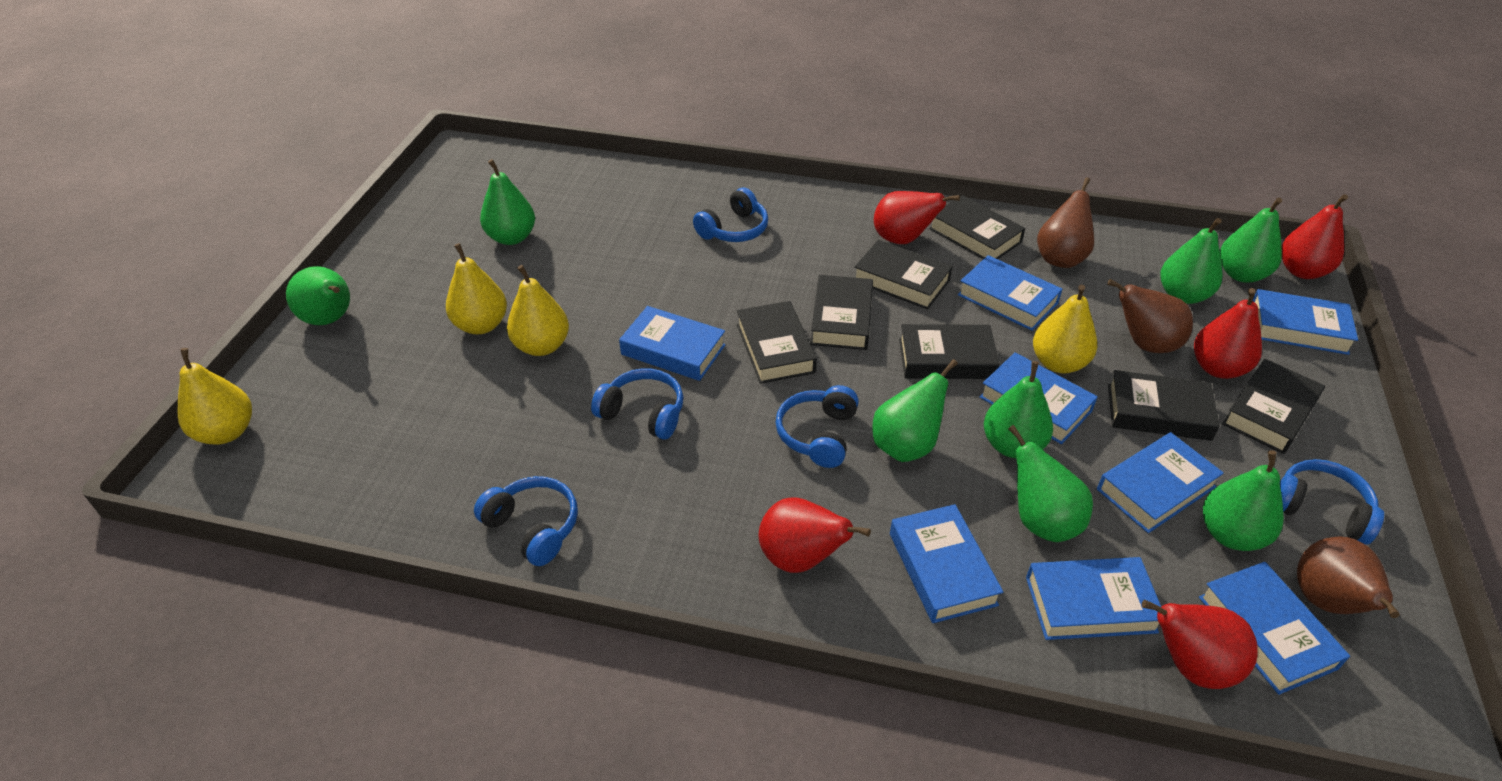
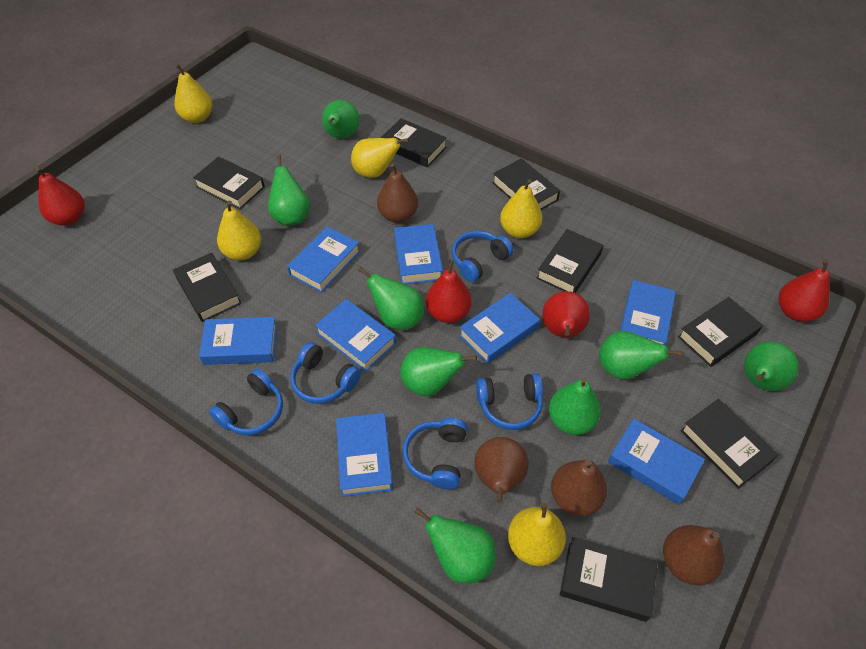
black book: 7 -> 8
brown pear: 3 -> 4
red pear: 5 -> 4
yellow pear: 4 -> 5

